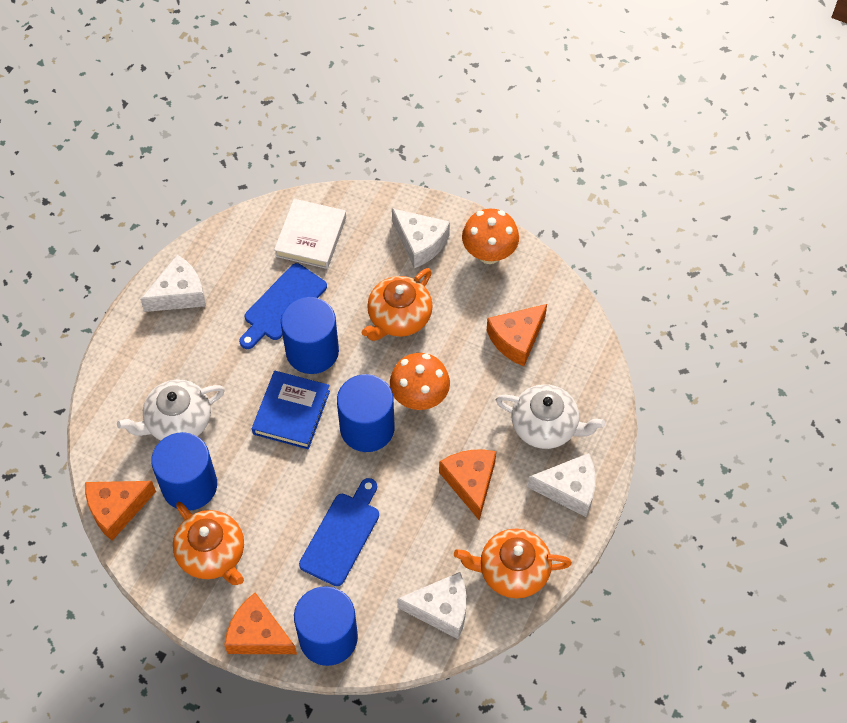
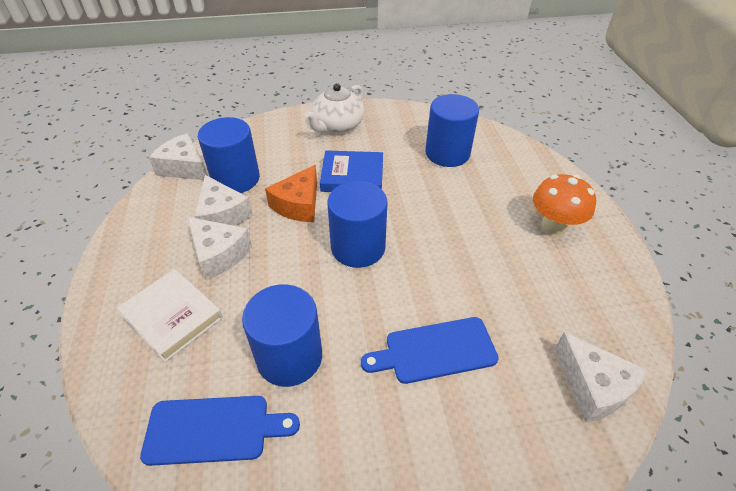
orange cheese: 4 -> 1
orange mushroom: 2 -> 1
orange teapot: 3 -> 0
white teapot: 2 -> 1

